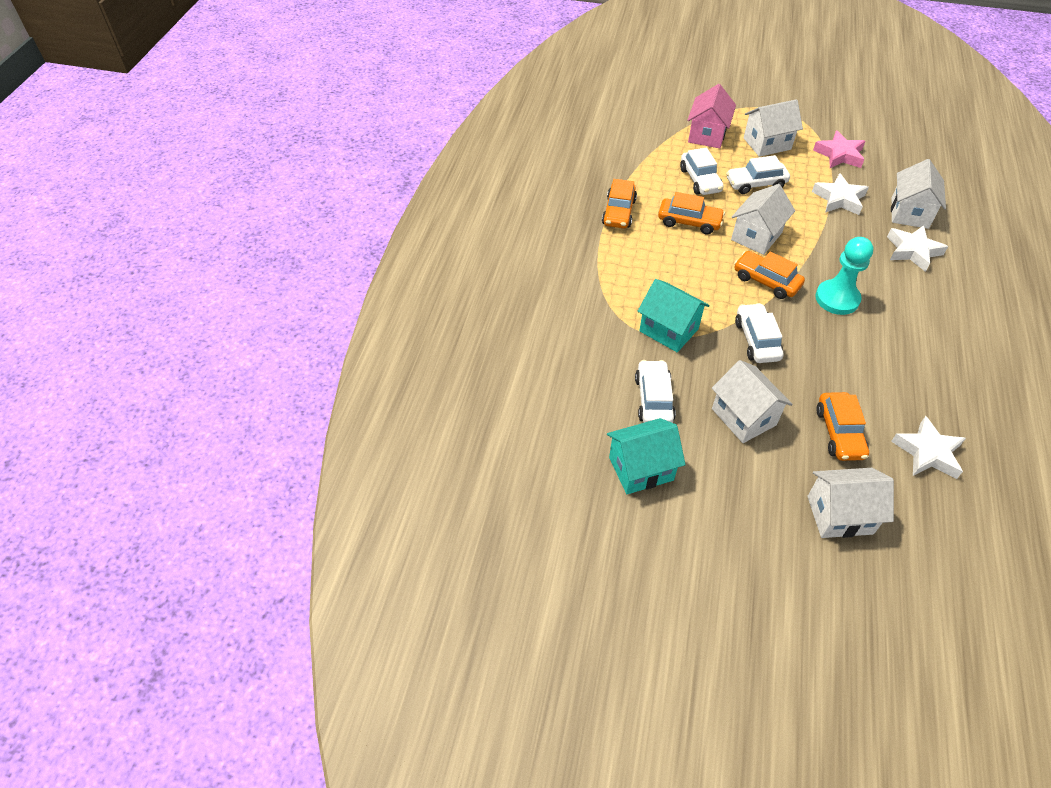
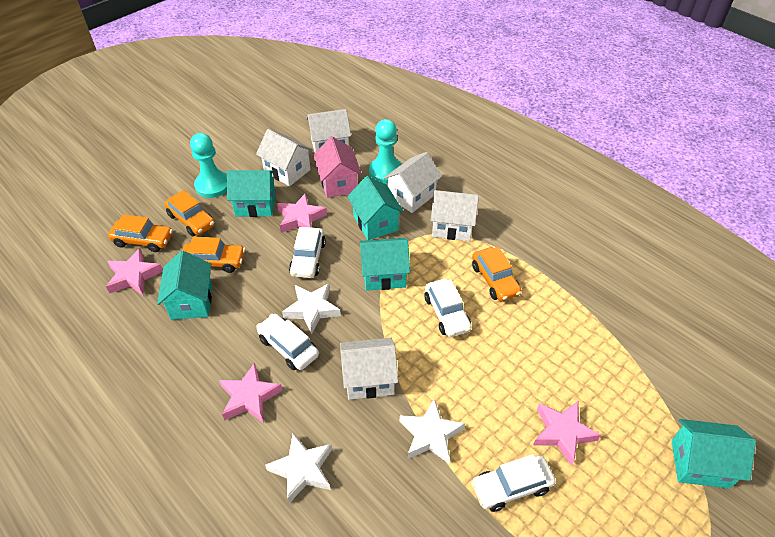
pink star: 1 -> 4
turquoise house: 2 -> 5
turquoise pawn: 1 -> 2

